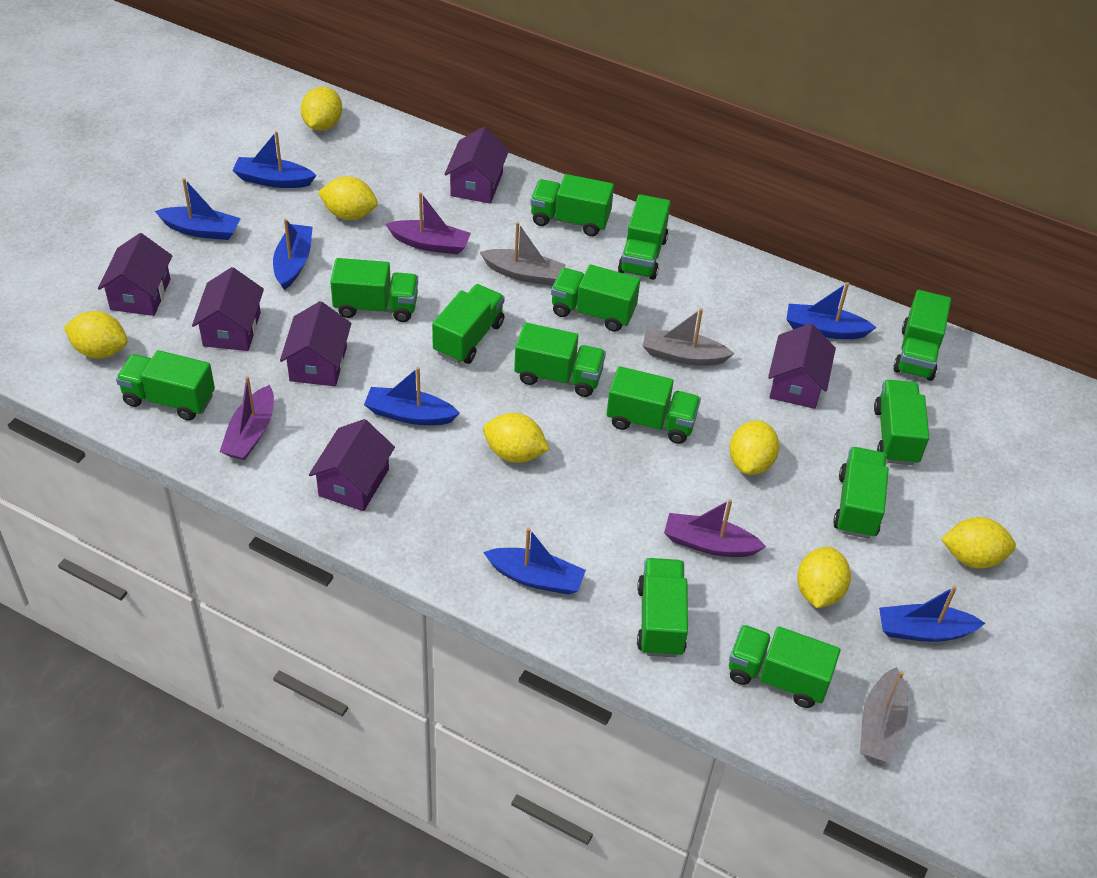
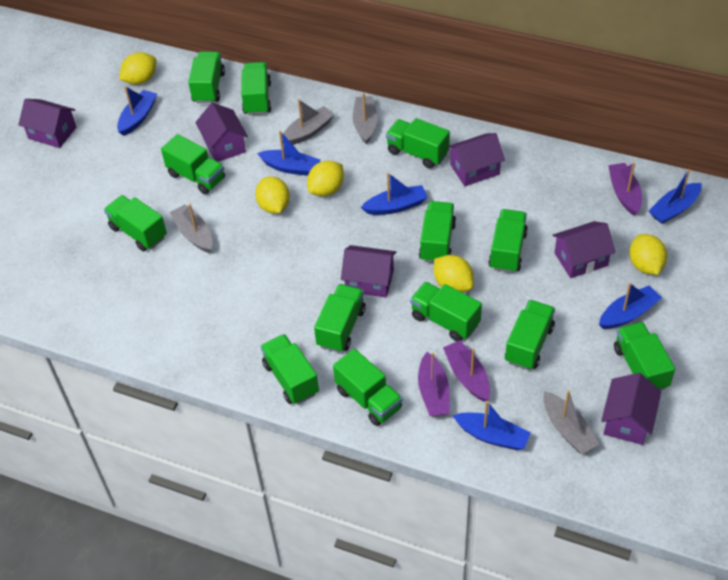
blue boat: 7 -> 6
grey boat: 3 -> 4
yellow lemon: 7 -> 5

